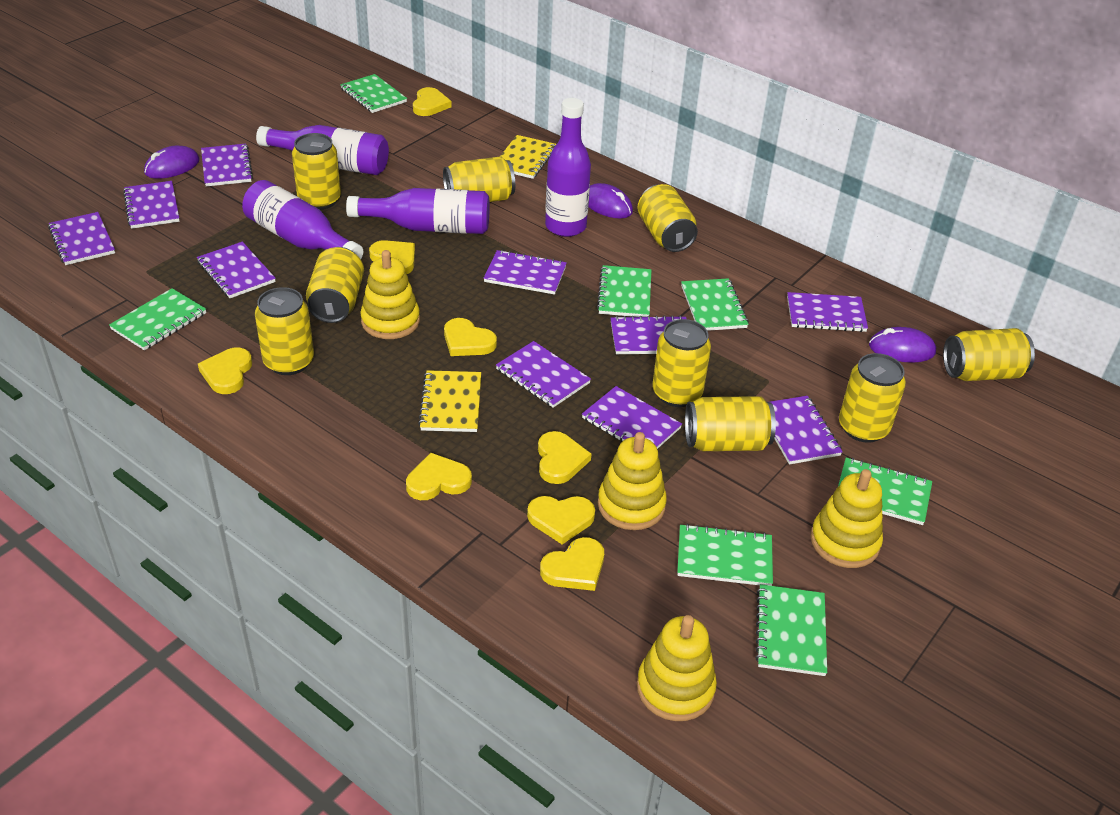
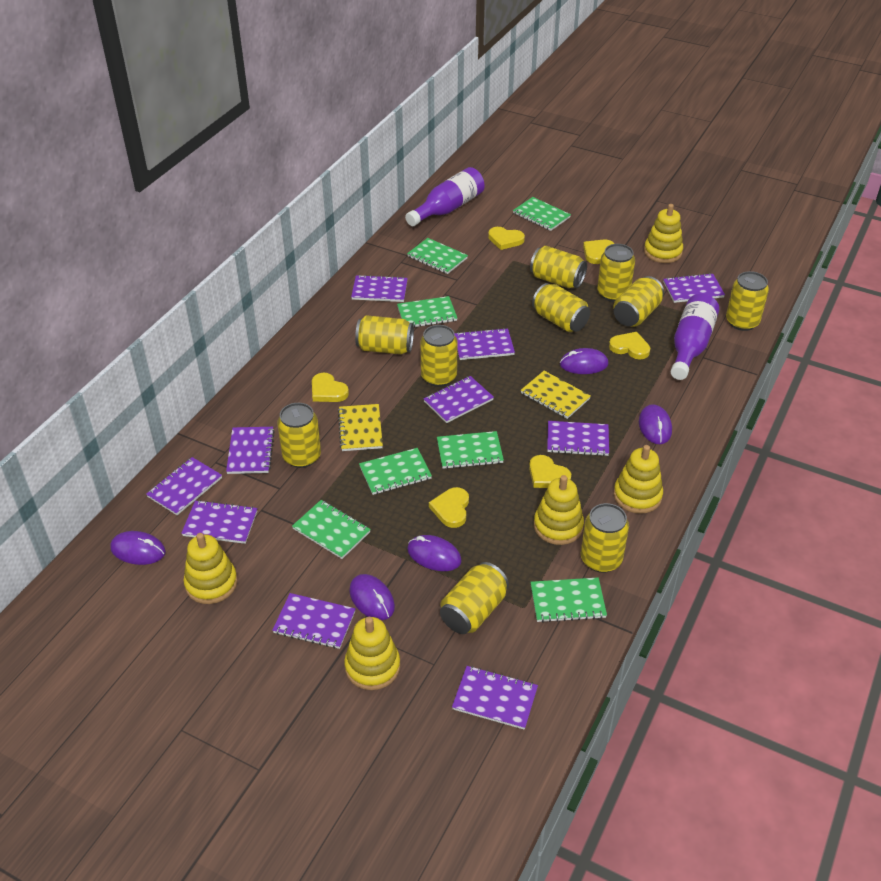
purple bottle: 4 -> 2
purple mouse: 3 -> 5
yellow can: 9 -> 10
yellow heart: 8 -> 6
yellow stacking toy: 4 -> 5

